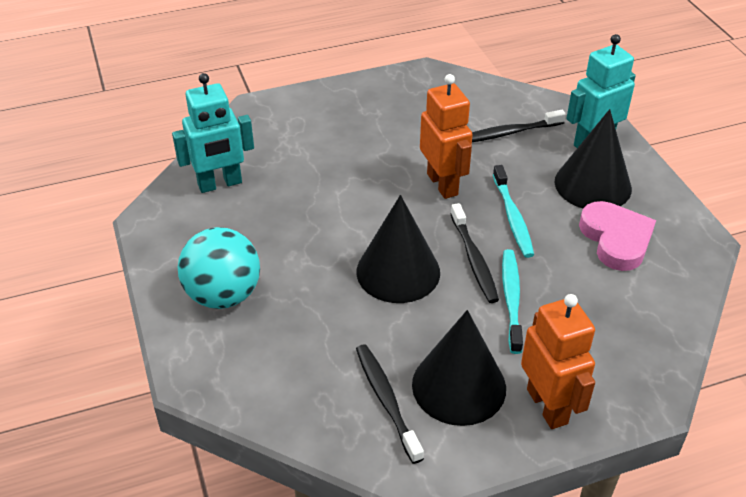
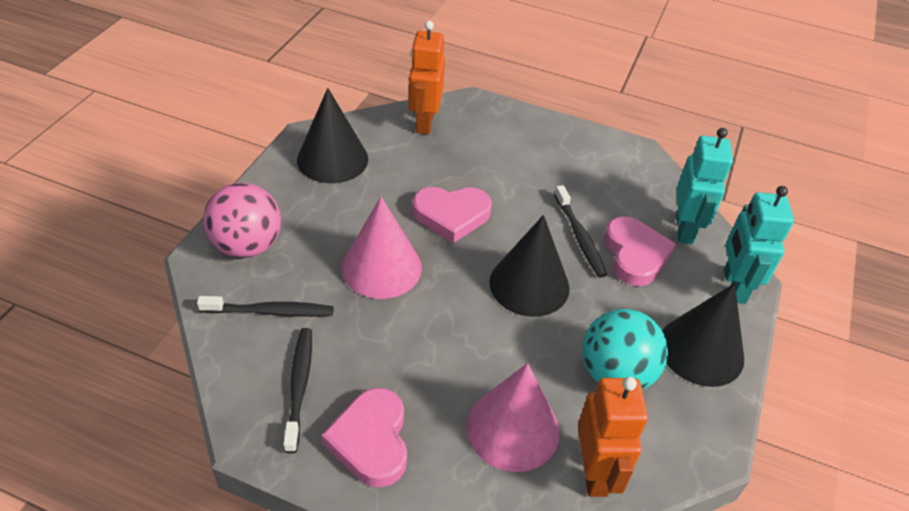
pink ball: 0 -> 1
pink cone: 0 -> 2
pink heart: 1 -> 3
turquoise toothbrush: 2 -> 0

